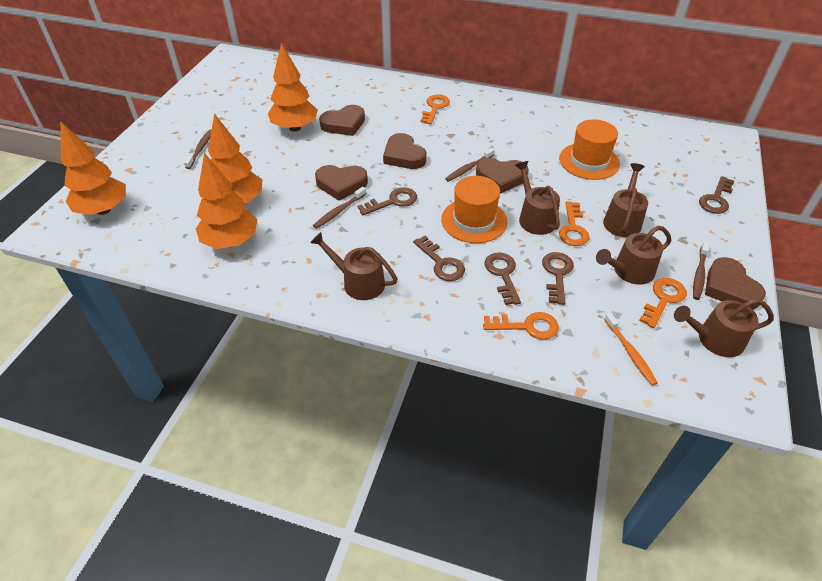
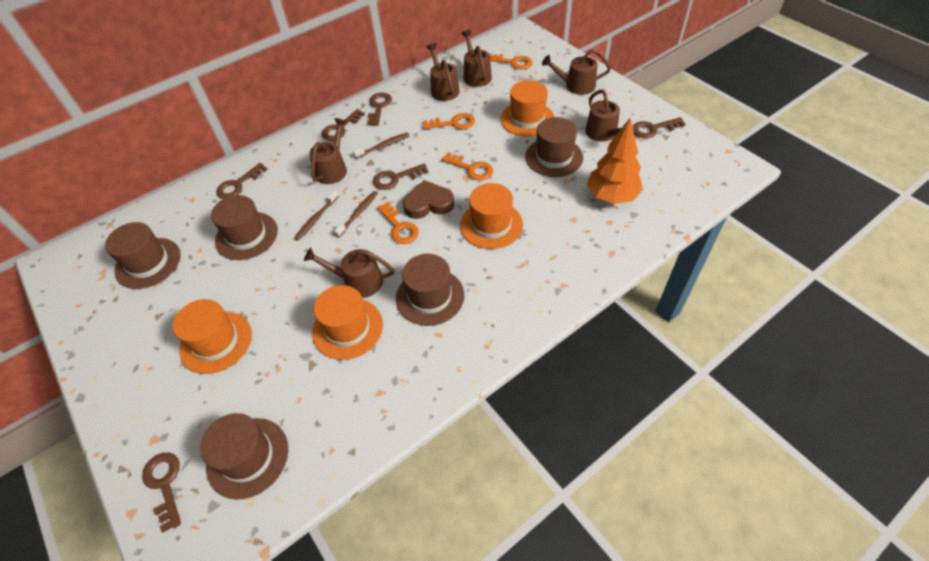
brown hat: 0 -> 5
brown heart: 5 -> 1
brown key: 5 -> 6
brown toothbrush: 4 -> 3
brown watering can: 5 -> 6
orange hat: 2 -> 4
orange toothbrush: 1 -> 0
orange tree: 4 -> 1

